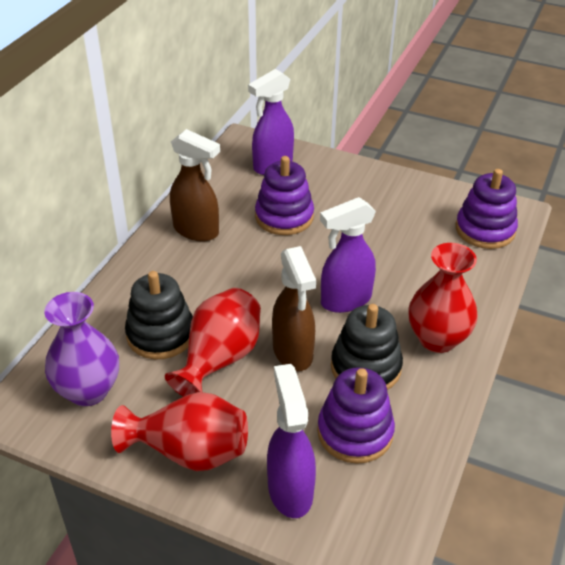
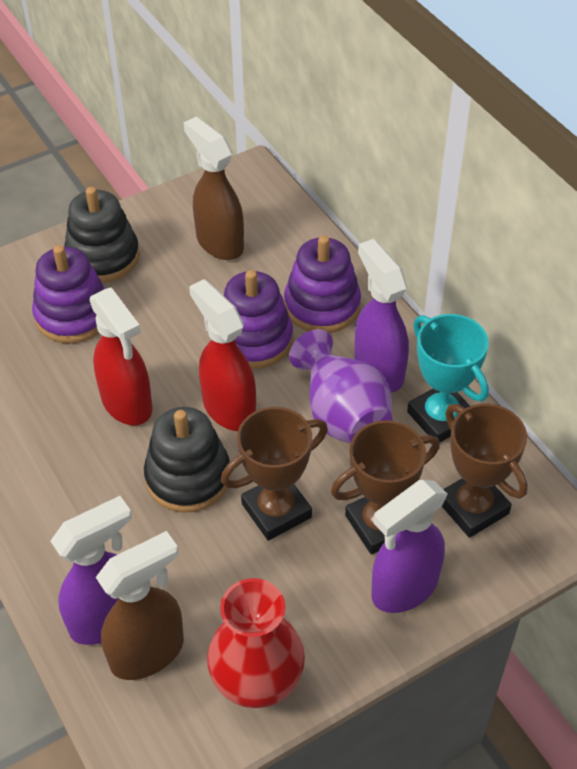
brown trophy: 0 -> 3
red spray bottle: 0 -> 2
red vase: 3 -> 1
turquoise trophy: 0 -> 1

